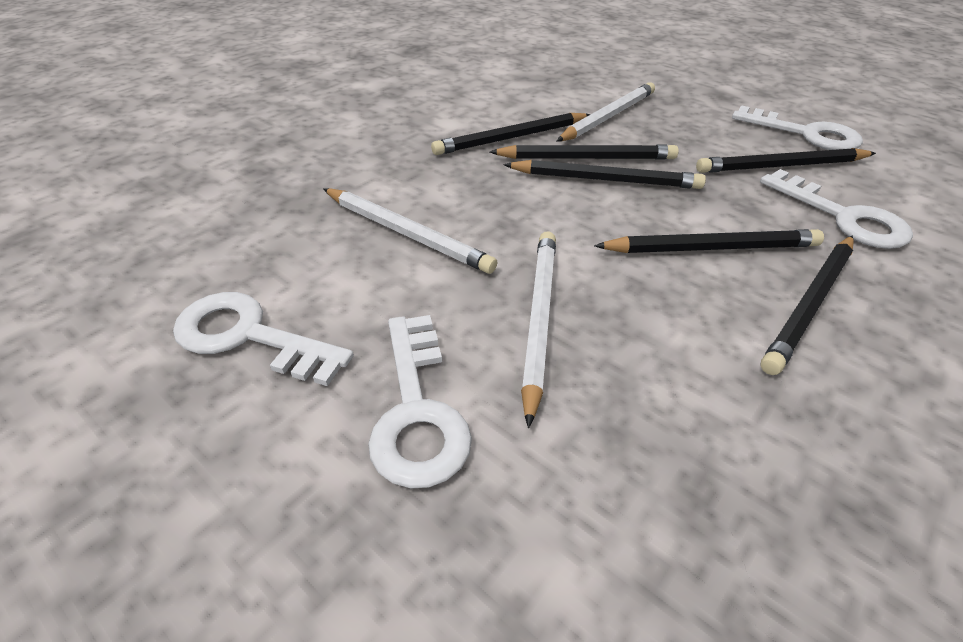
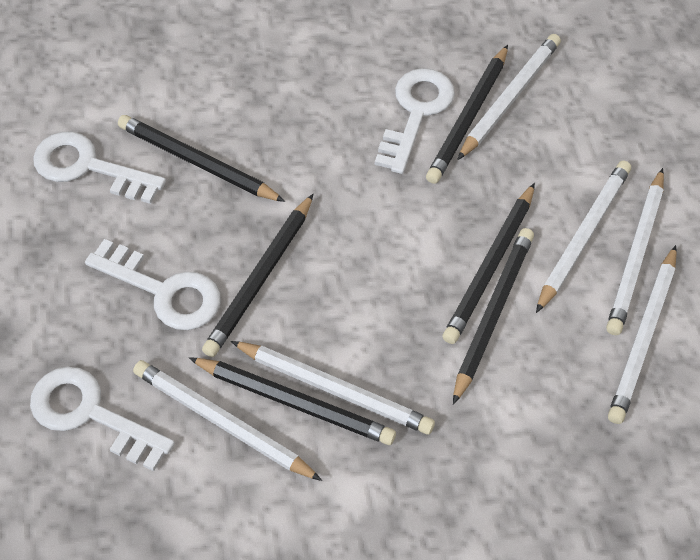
white pencil: 3 -> 6

